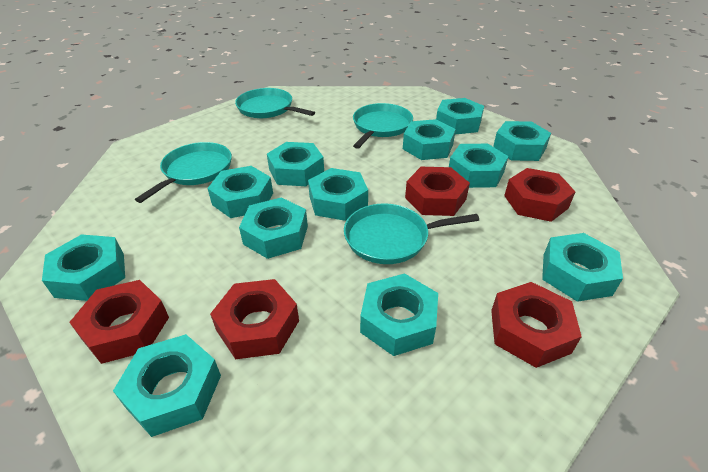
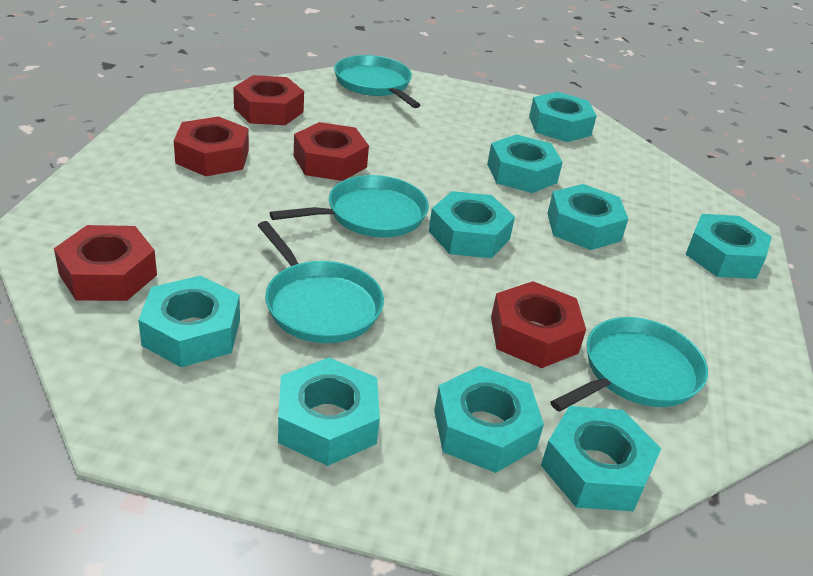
turquoise nut: 12 -> 9

